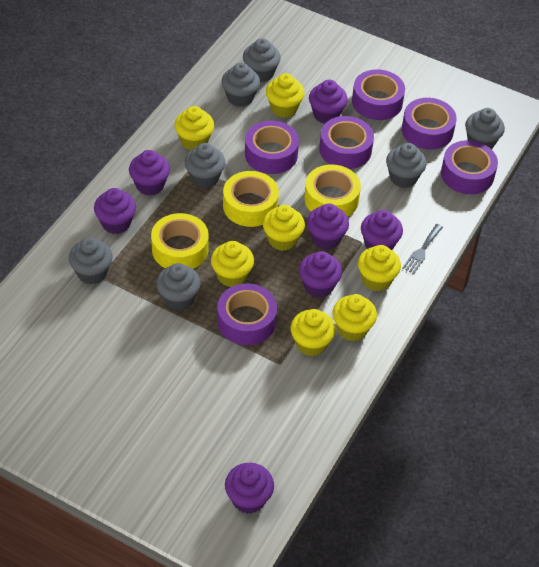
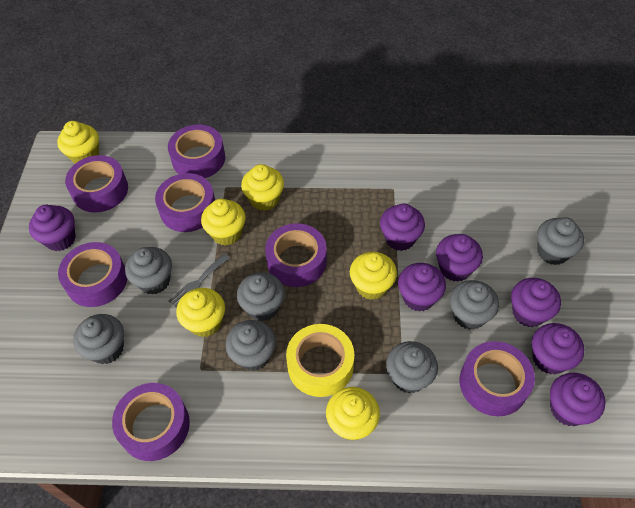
purple tape: 6 -> 7
yellow cupcake: 7 -> 6
yellow tape: 3 -> 1

